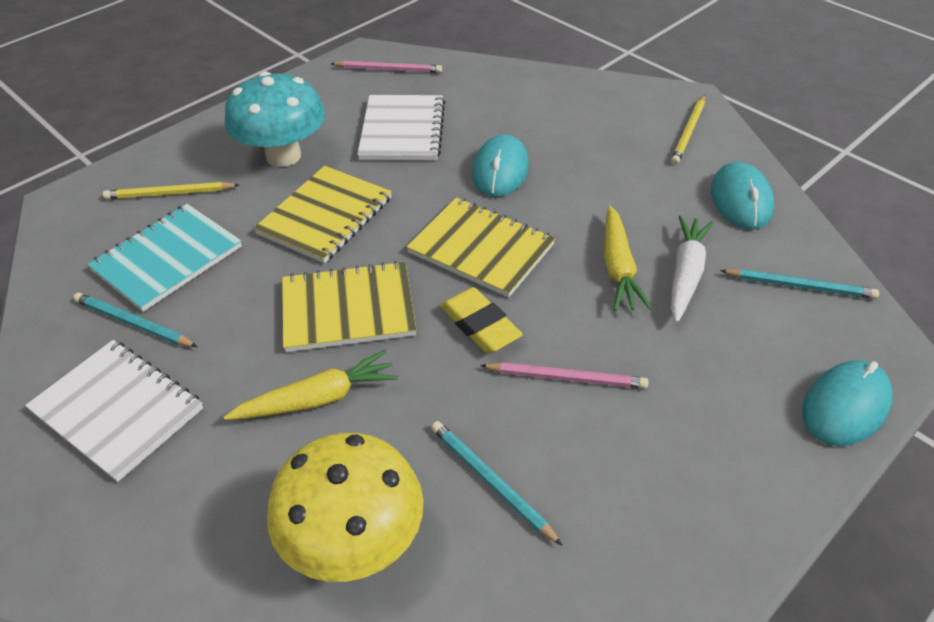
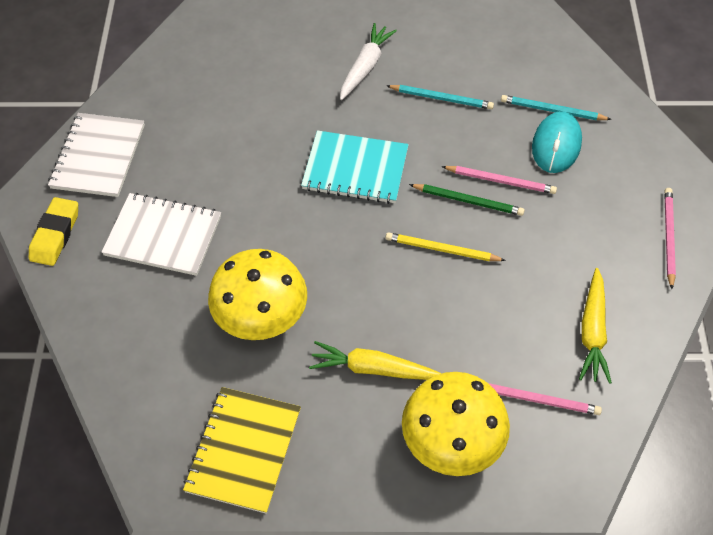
green pencil: 0 -> 1
pink pencil: 2 -> 3
turquoise mouse: 3 -> 1
turquoise mushroom: 1 -> 0
turquoise pencil: 3 -> 2
yellow mushroom: 1 -> 2
yellow notebook: 3 -> 1
yellow pencil: 2 -> 1

